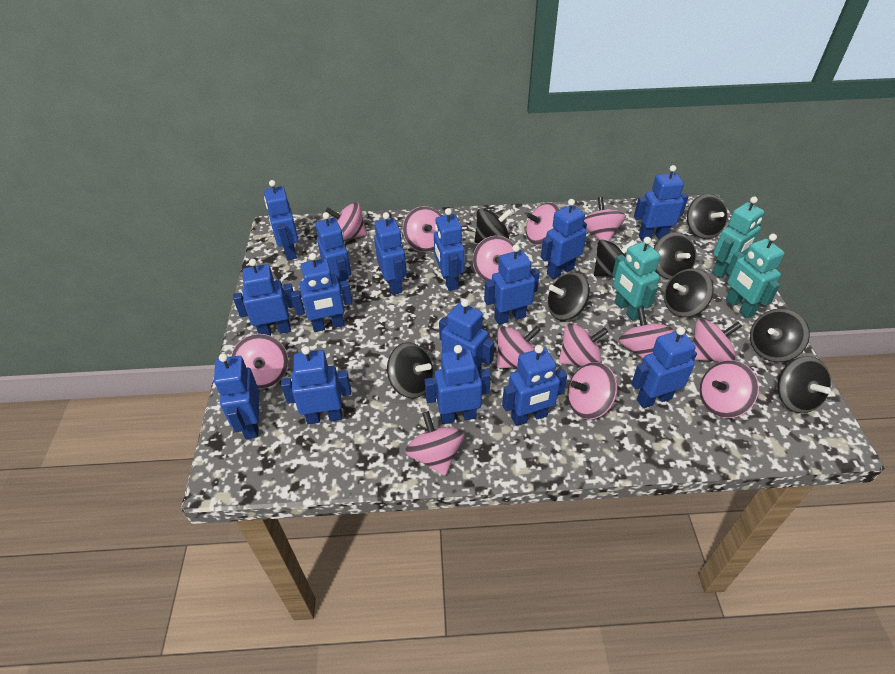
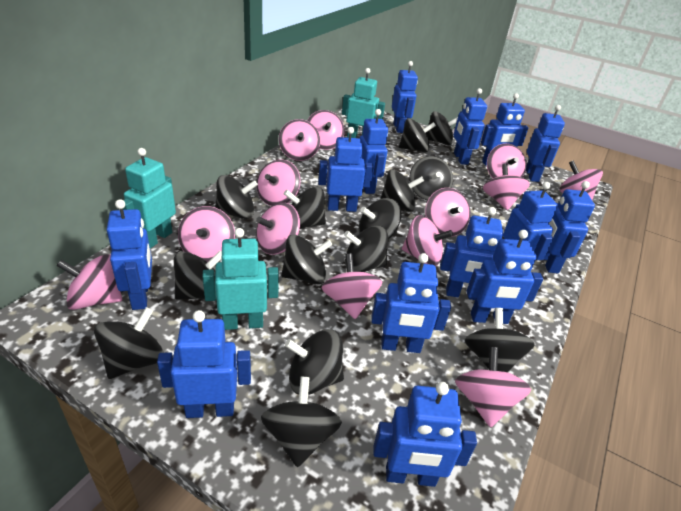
black spinning top: 9 -> 14
blue robot: 15 -> 14

